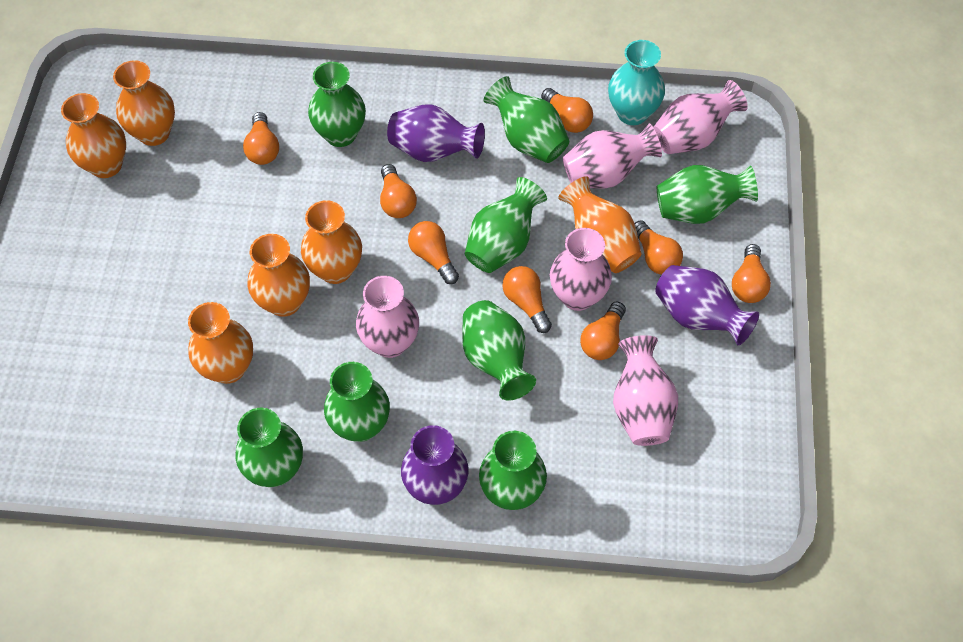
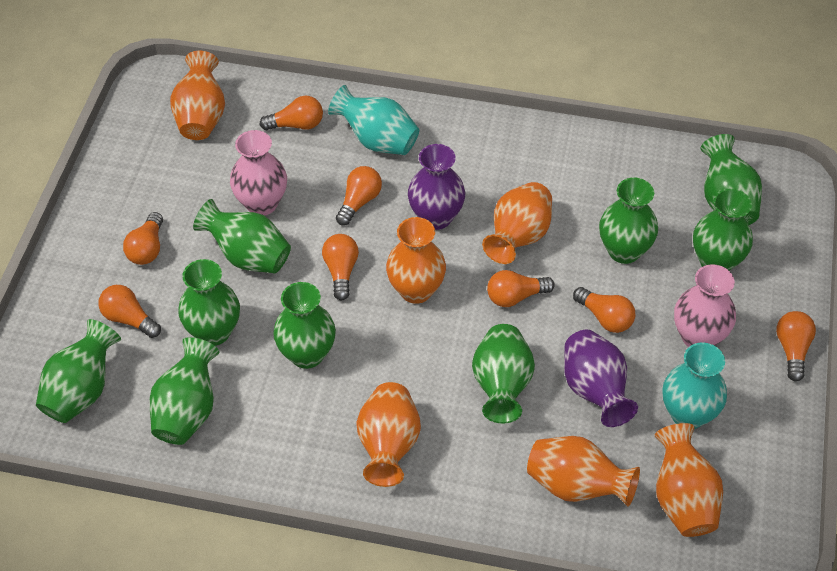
green vase: 8 -> 9
pink vase: 5 -> 2
purple vase: 3 -> 2
turquoise vase: 1 -> 2

